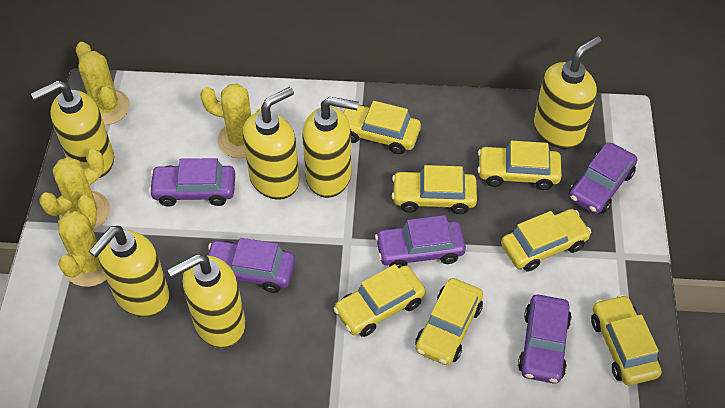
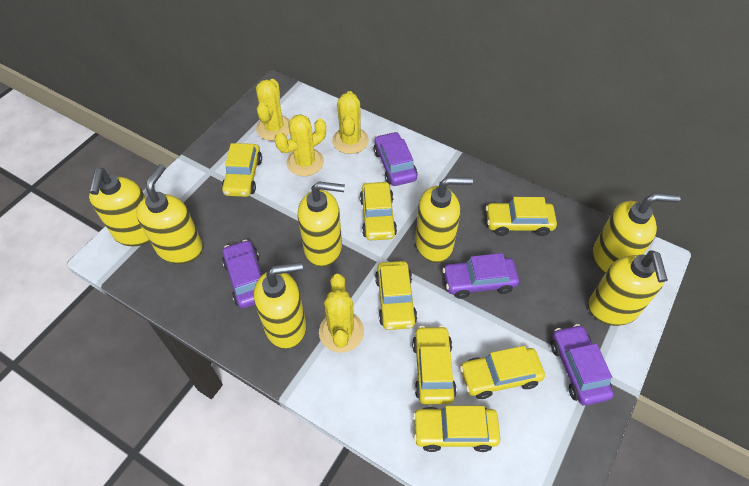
purple car: 5 -> 4
yellow soap dispenser: 6 -> 7

